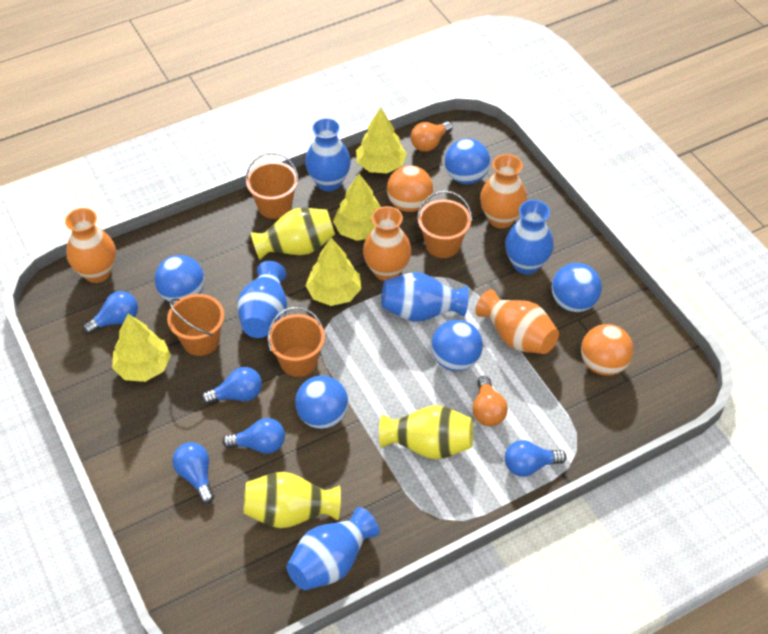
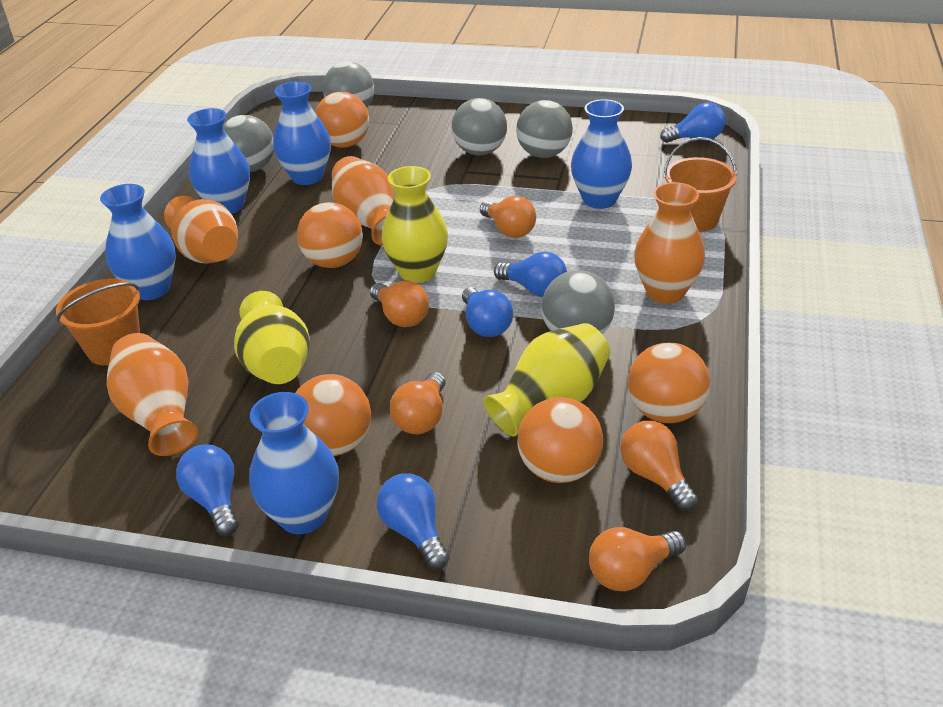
blue ball: 5 -> 0
grey ball: 0 -> 5
orange ball: 2 -> 5
orange bucket: 4 -> 2
orange light bulb: 2 -> 5
yellow tree: 4 -> 0

